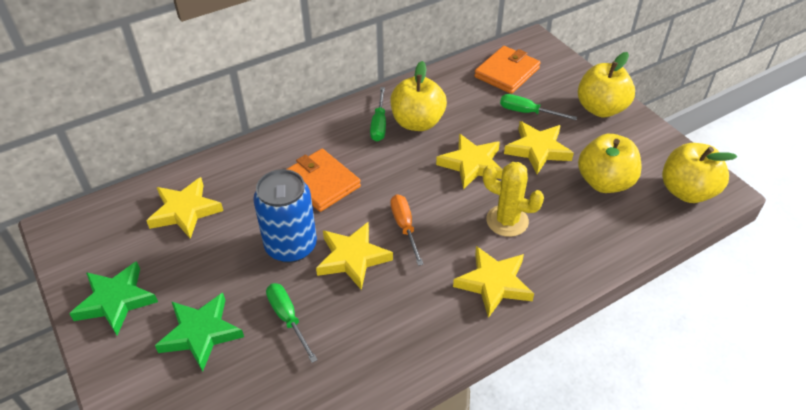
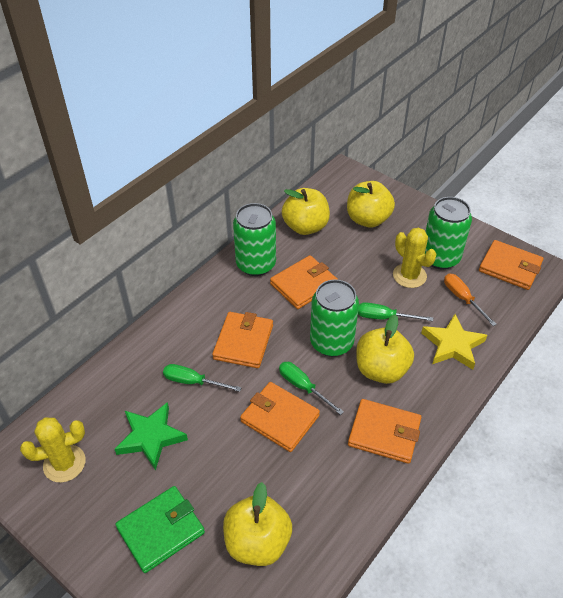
blue can: 1 -> 0
green can: 0 -> 3
green star: 2 -> 1
green wallet: 0 -> 1
orange wallet: 2 -> 5
yellow cactus: 1 -> 2
yellow star: 5 -> 1

